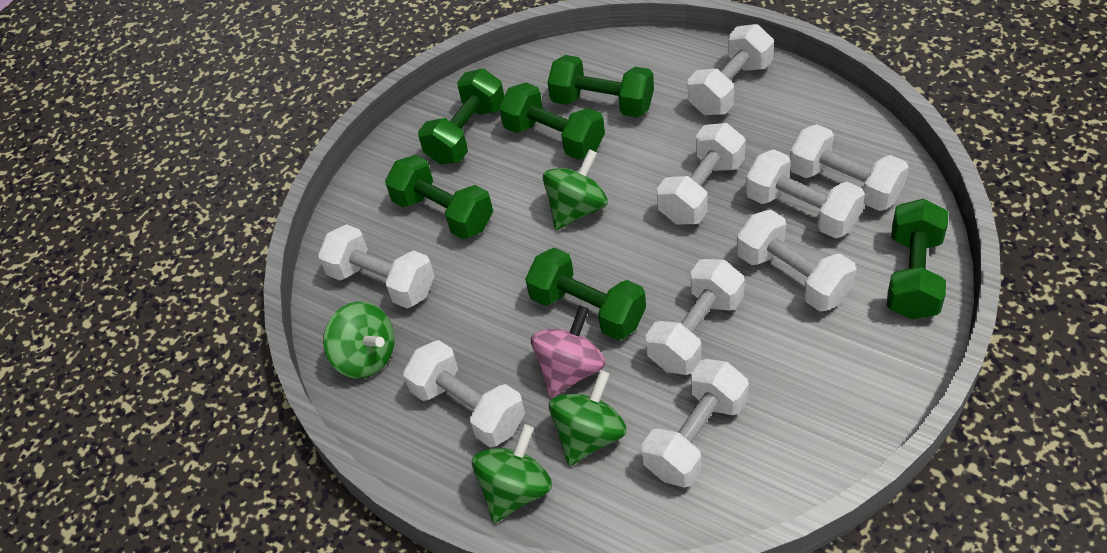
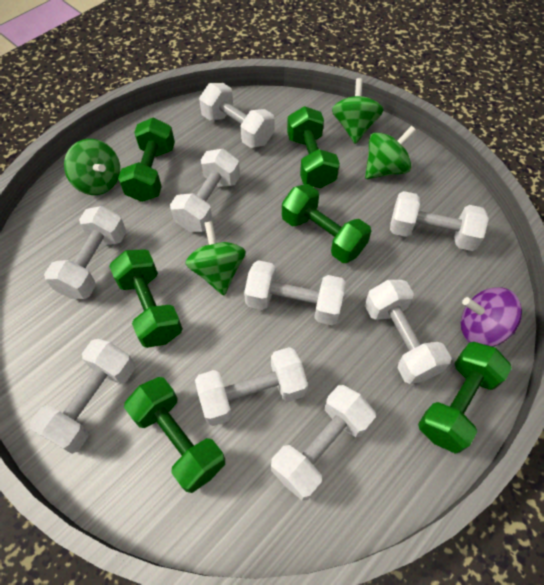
pink spinning top: 1 -> 0
purple spinning top: 0 -> 1

